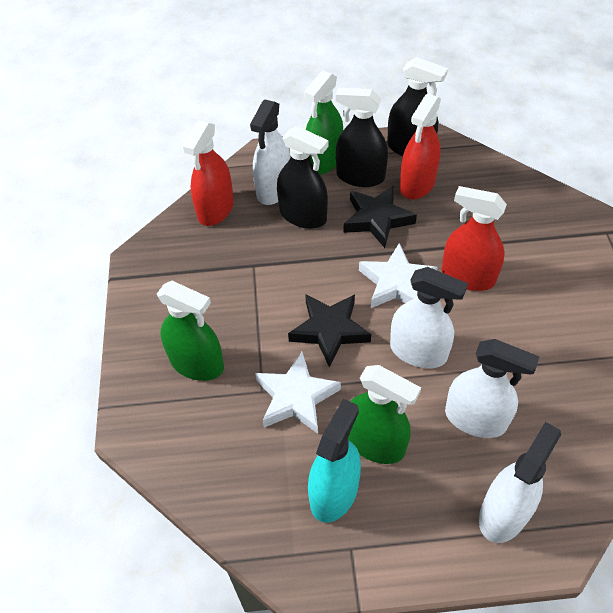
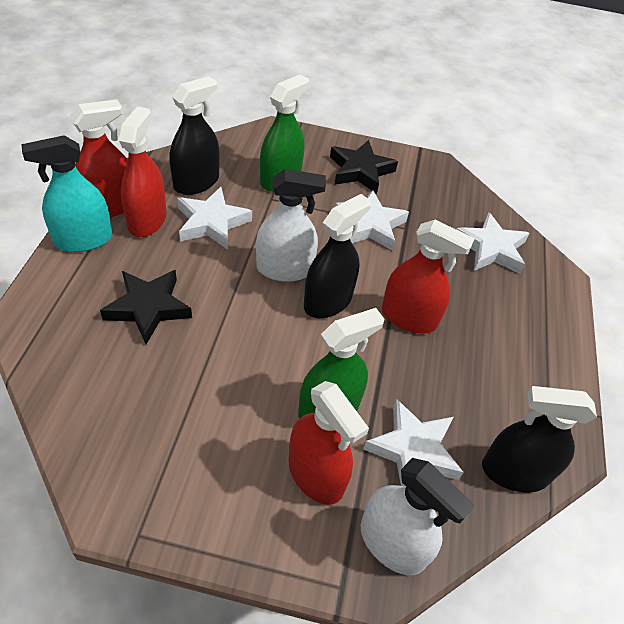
green spray bottle: 3 -> 2
red spray bottle: 3 -> 4
white spray bottle: 4 -> 2
white star: 2 -> 4

